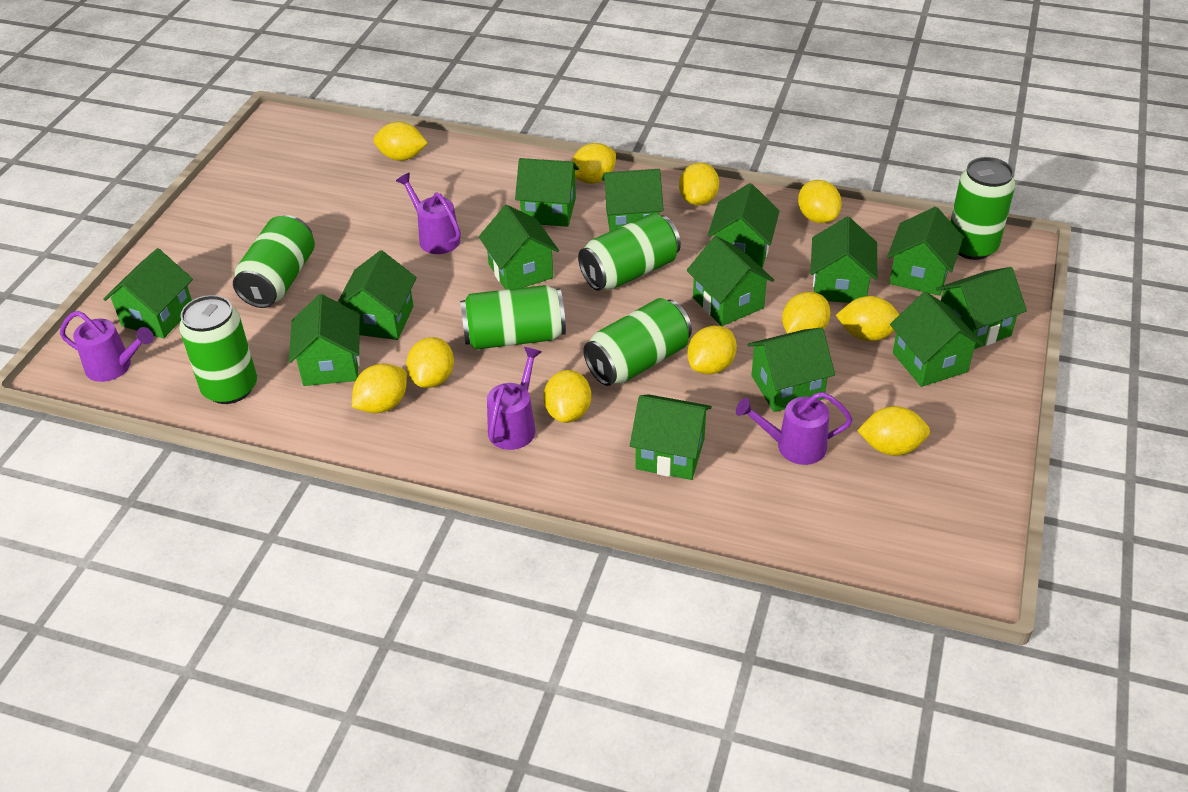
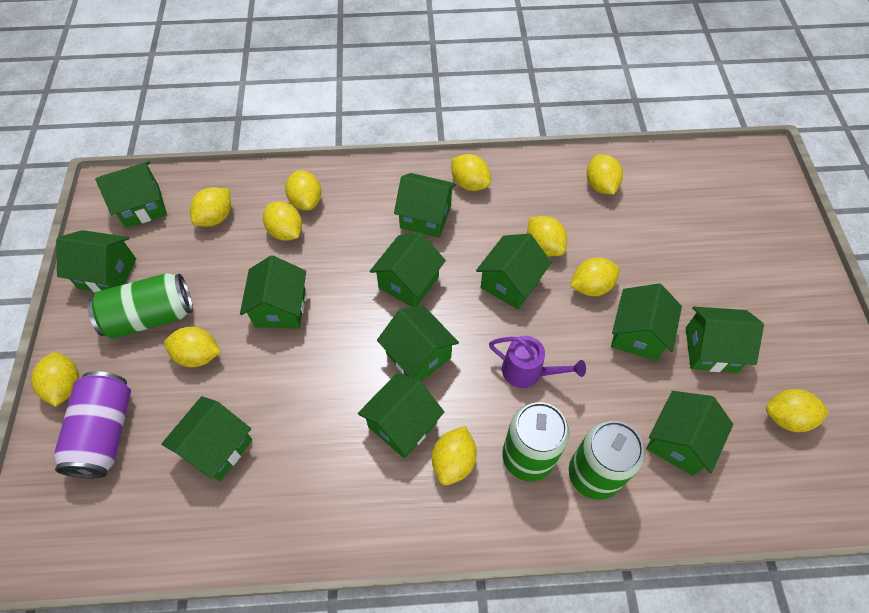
green can: 6 -> 3
green house: 14 -> 12
purple can: 0 -> 1
purple watering can: 4 -> 1

